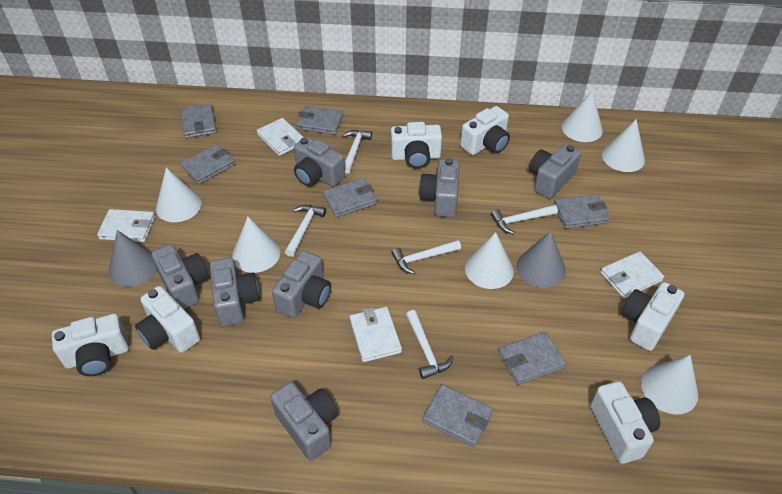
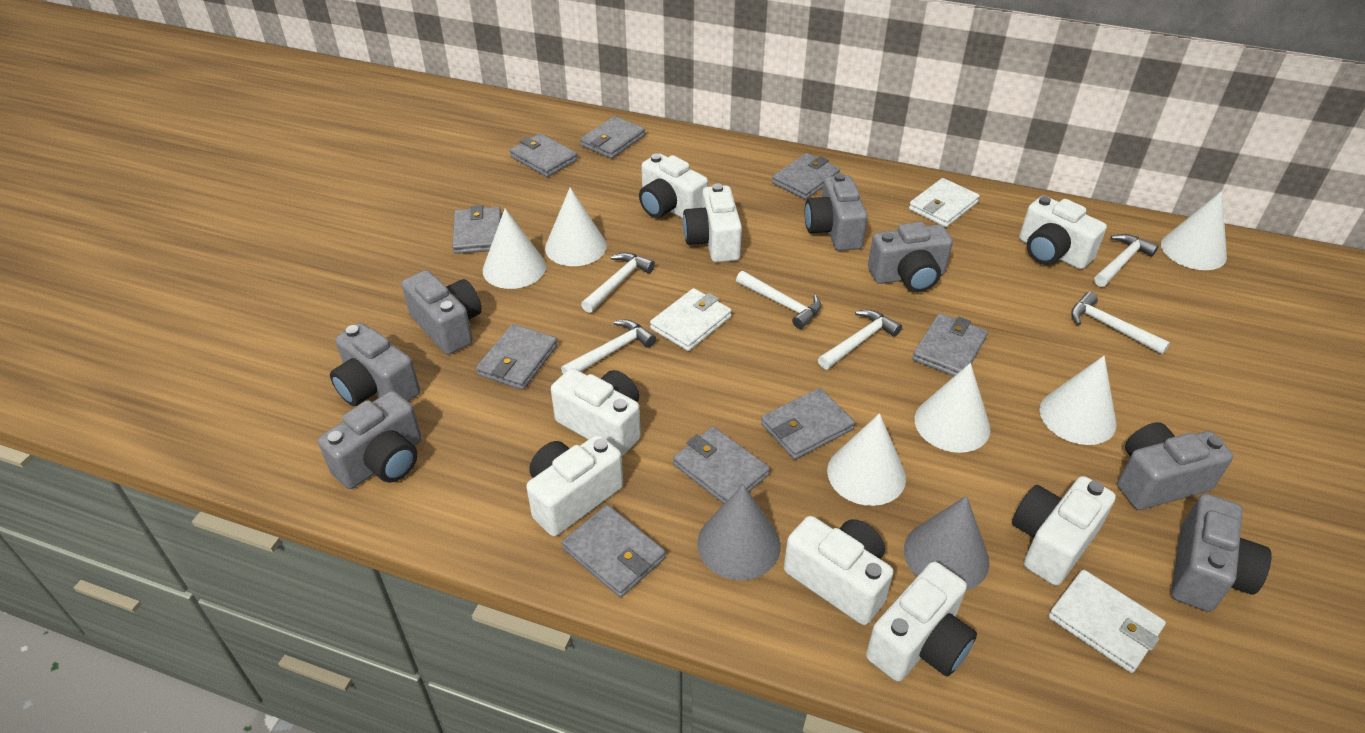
grey wallet: 7 -> 9
white camera: 6 -> 8
white hammer: 5 -> 6
white wallet: 4 -> 3

